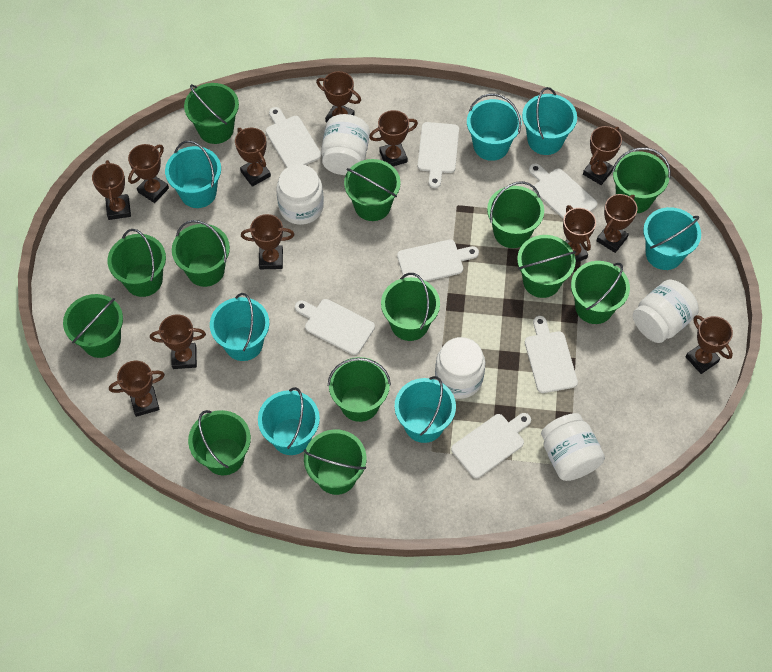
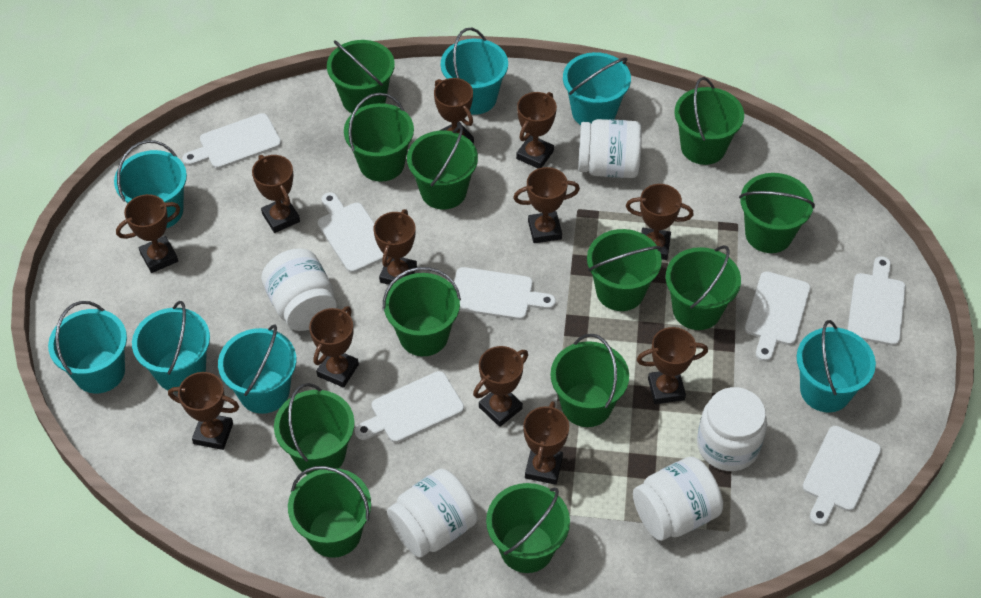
green bucket: 13 -> 12

